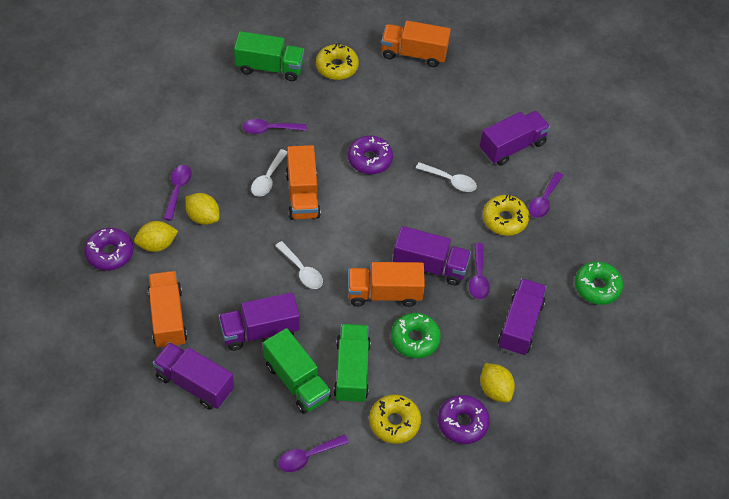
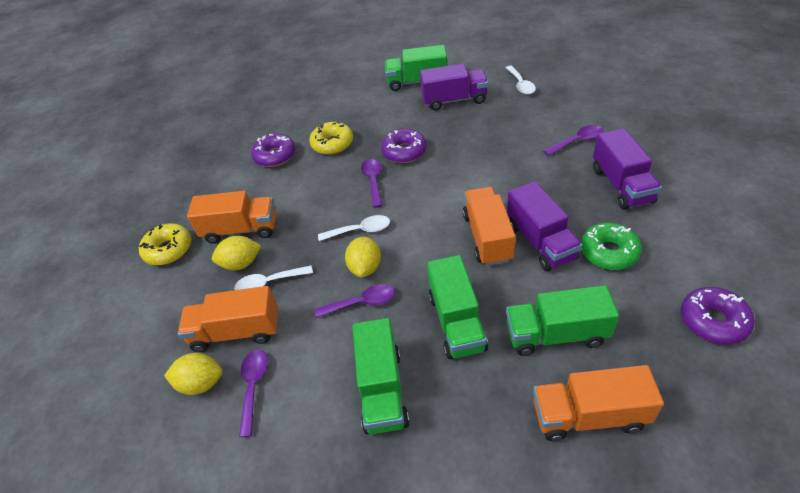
green donut: 2 -> 1
green truck: 3 -> 4
purple spoon: 5 -> 4
purple truck: 5 -> 3
yellow donut: 3 -> 2

